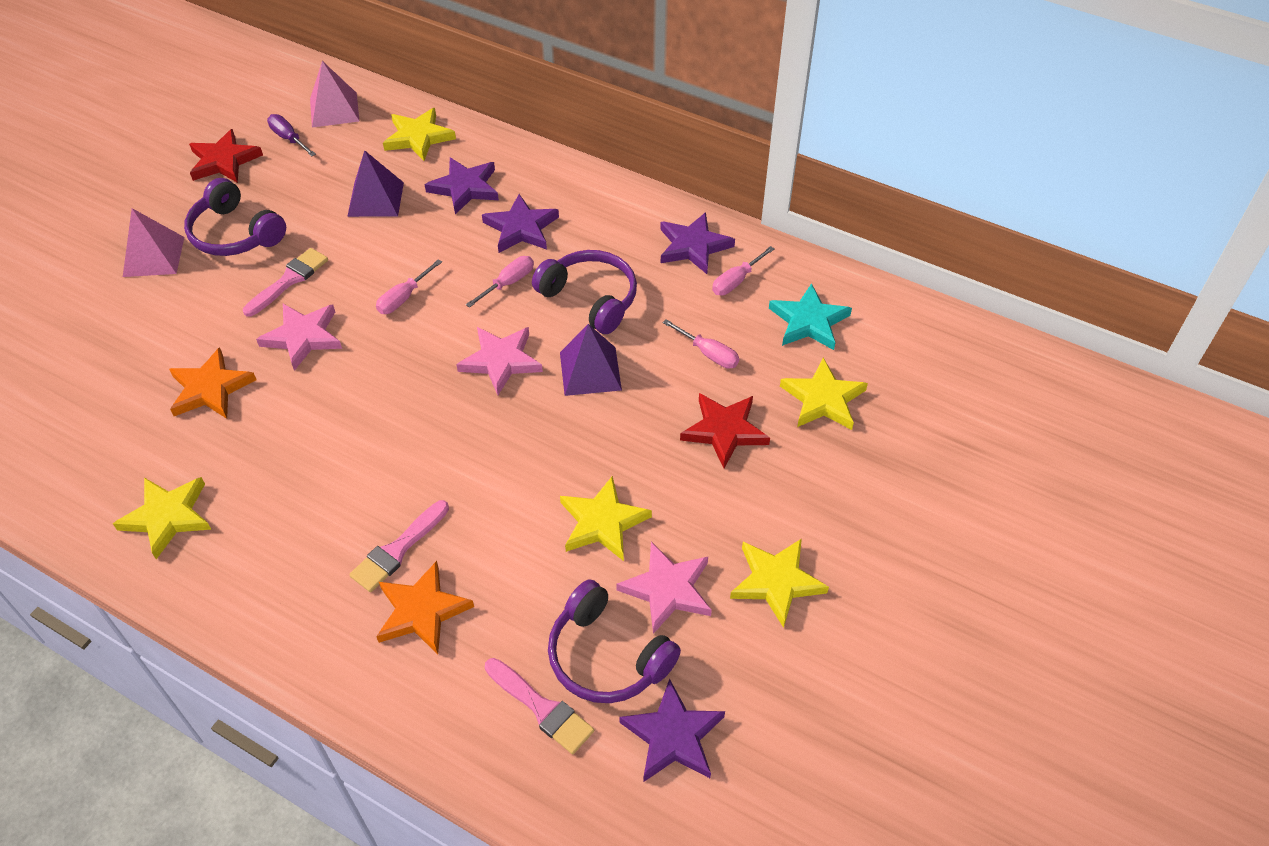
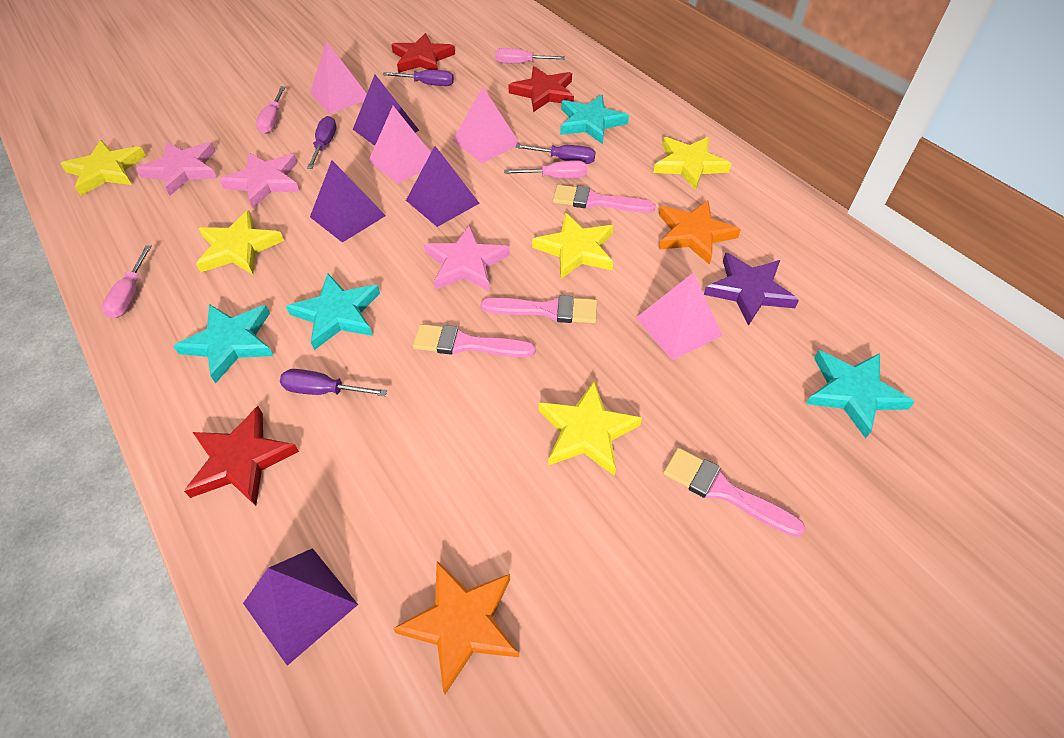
pink brush: 3 -> 4
pink pyramid: 2 -> 4
purple headphones: 3 -> 0
purple pyramid: 2 -> 4
purple screwdriver: 1 -> 4
purple star: 4 -> 1
red star: 2 -> 3
turquoise star: 1 -> 4

